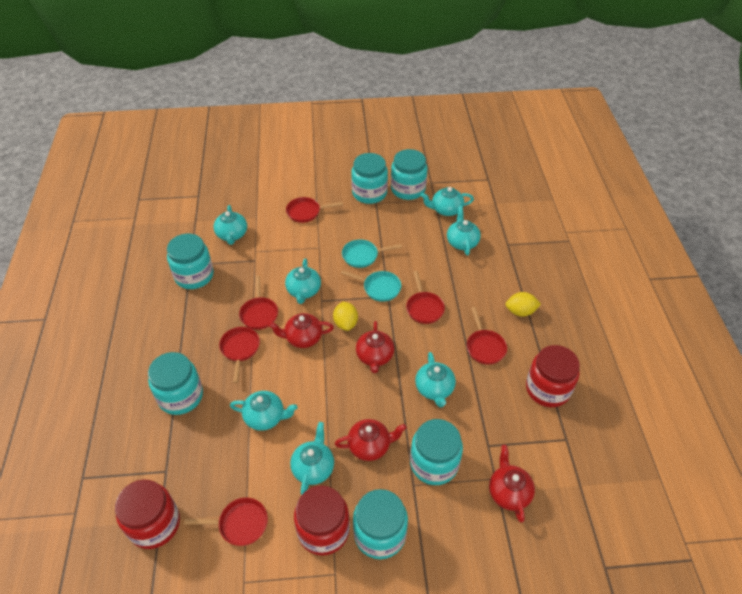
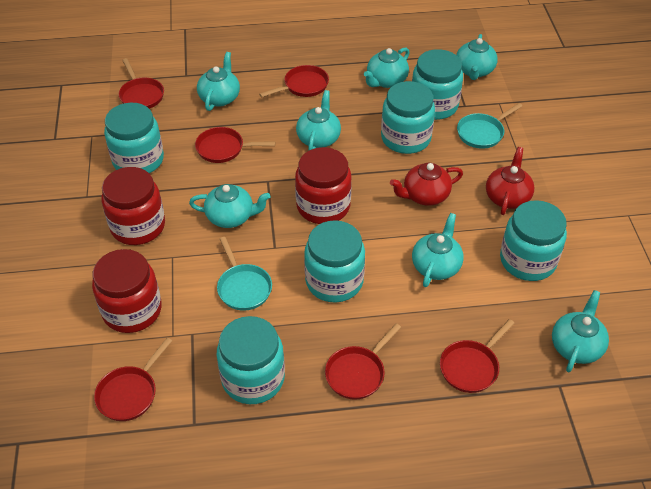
red teapot: 4 -> 2
yellow lemon: 2 -> 0

